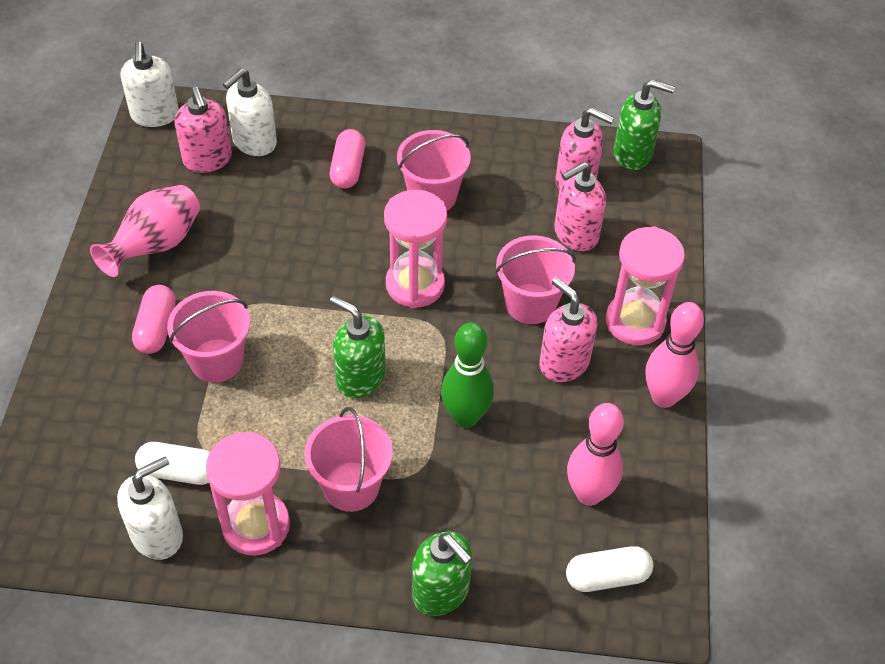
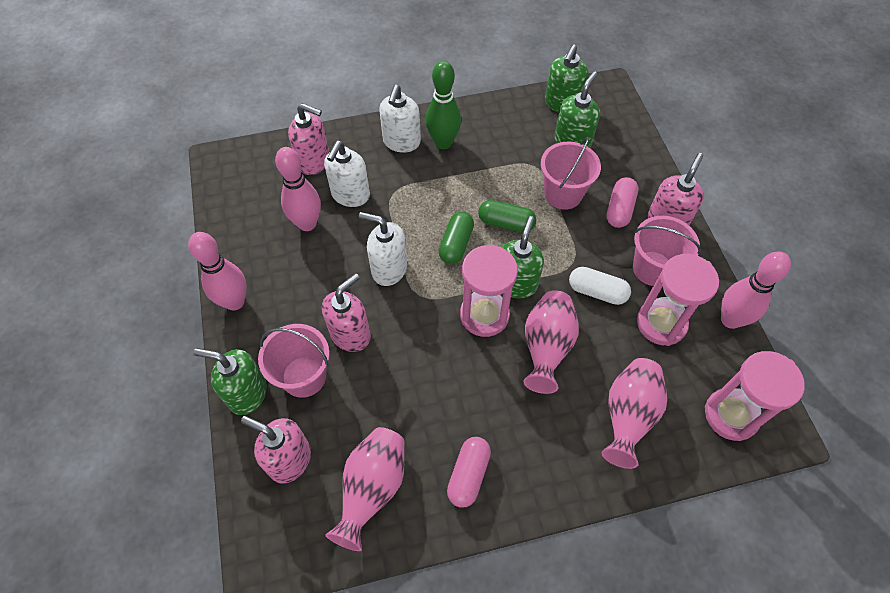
green capsule: 0 -> 2
green soap dispenser: 3 -> 4
pink bowling pin: 2 -> 3
pink bucket: 4 -> 3
pink vase: 1 -> 3
white capsule: 2 -> 1

